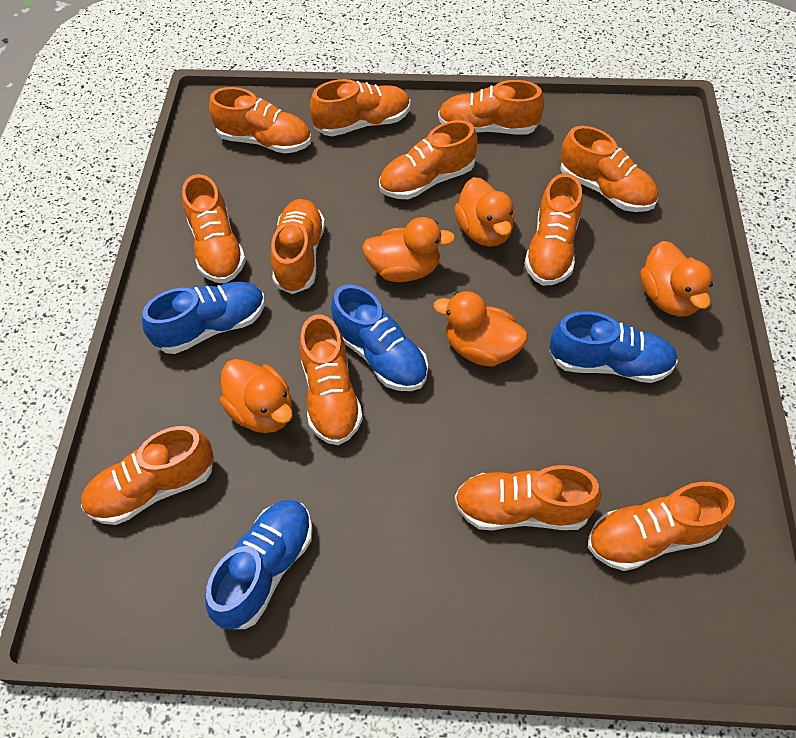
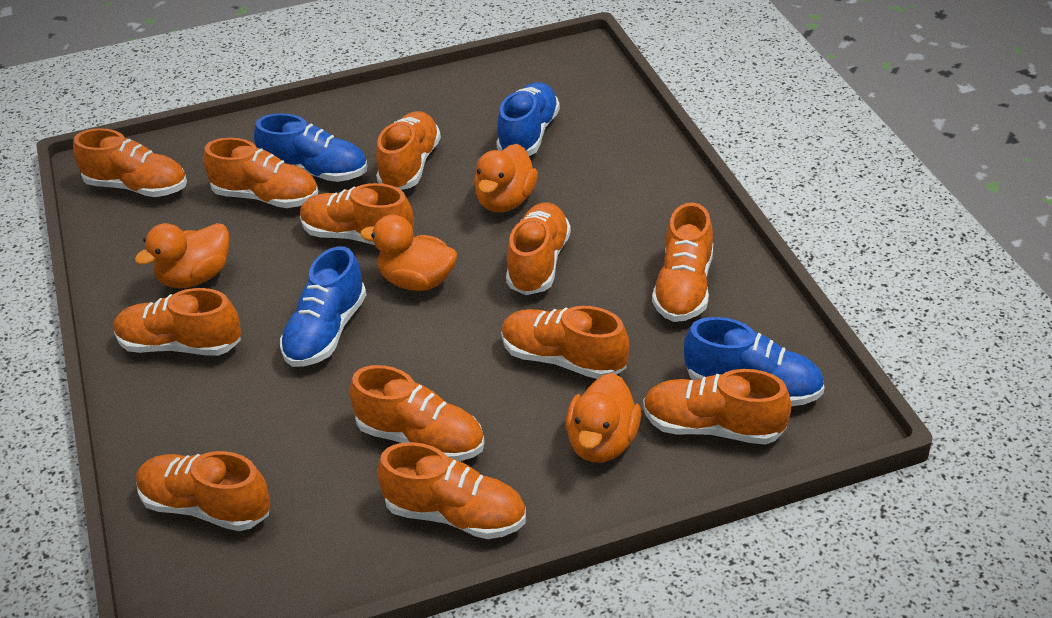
orange duck: 5 -> 4

